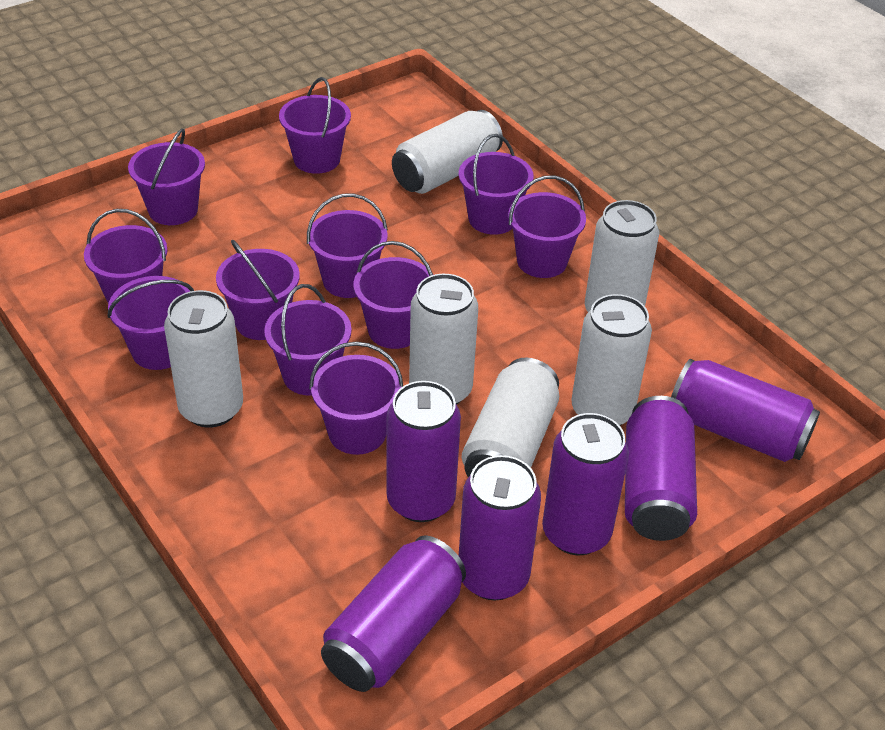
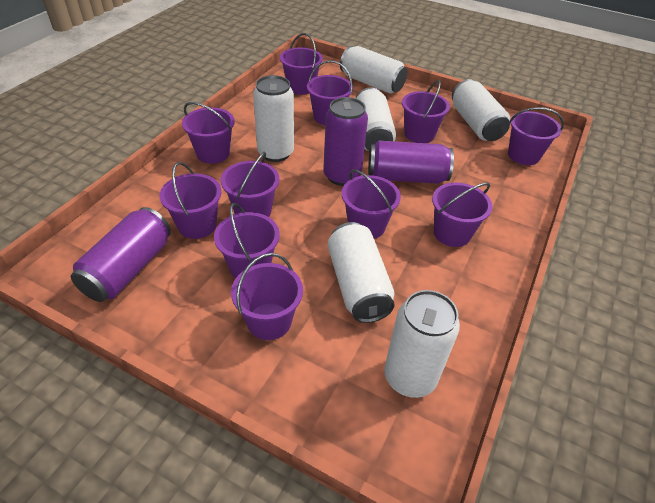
purple can: 6 -> 3

